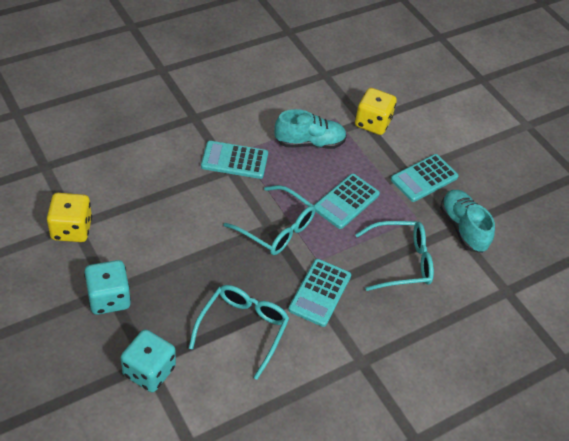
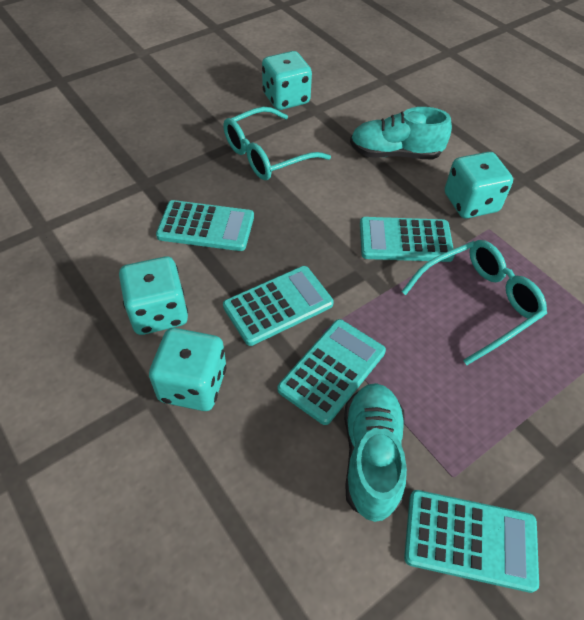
turquoise calculator: 4 -> 5
turquoise dice: 2 -> 4
turquoise glasses: 3 -> 2
yellow dice: 2 -> 0

